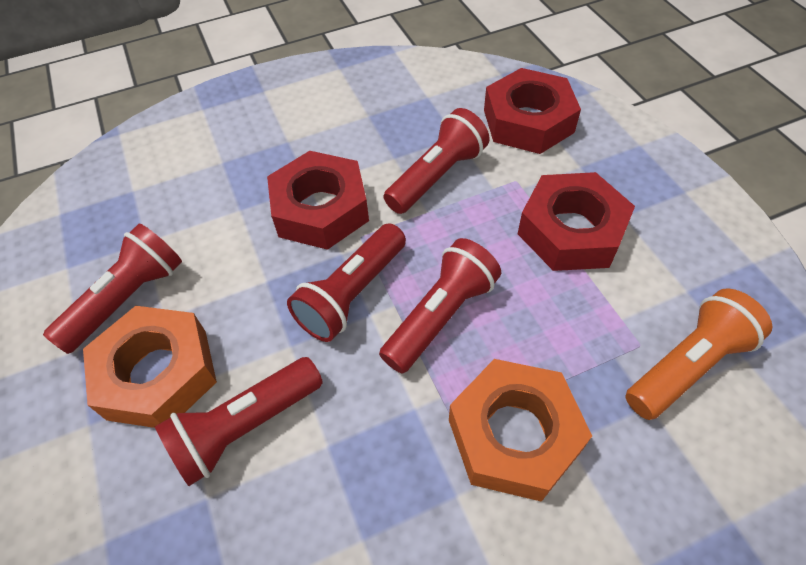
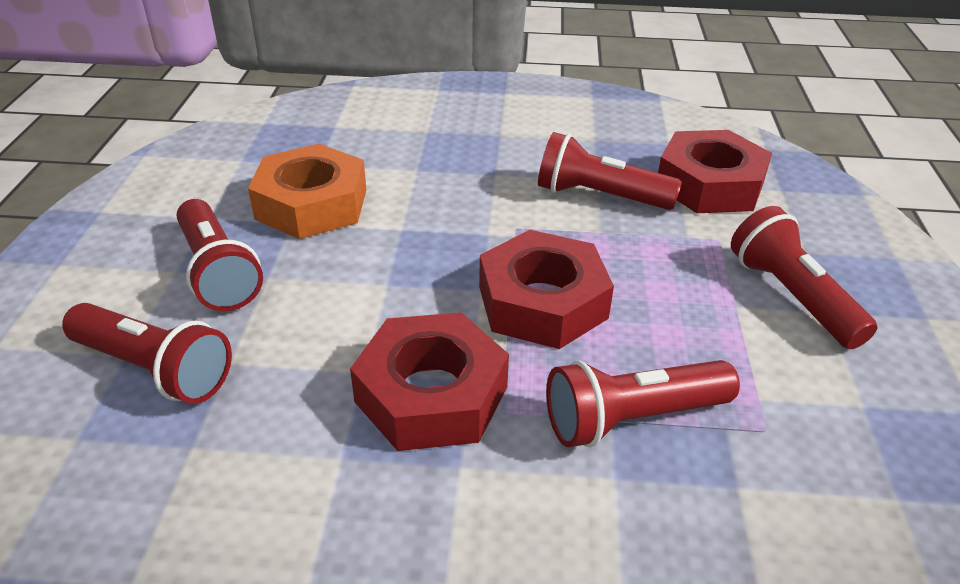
orange flashlight: 1 -> 0
orange nut: 2 -> 1

